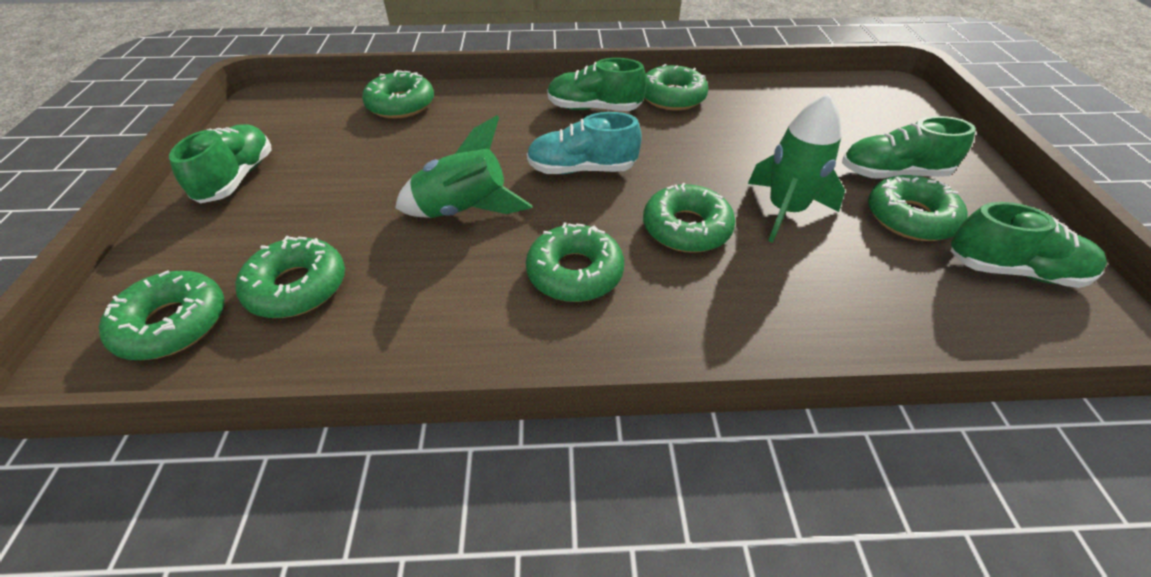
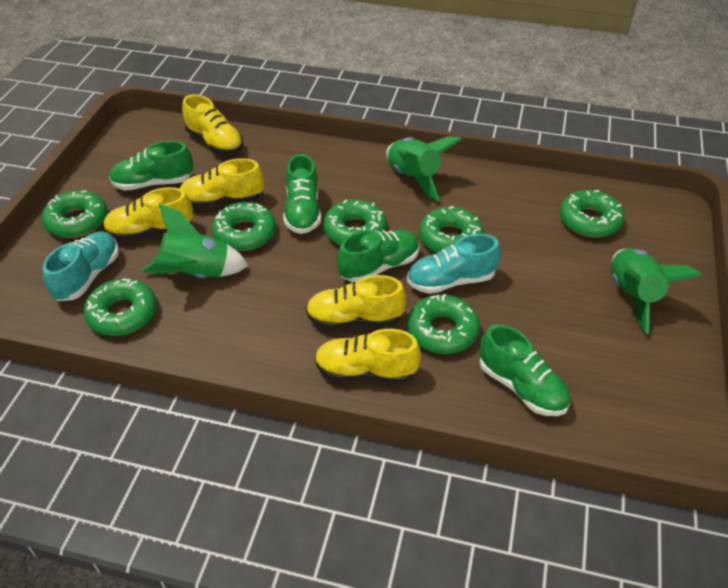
green rocket: 2 -> 3
turquoise shoe: 1 -> 2
yellow shoe: 0 -> 5

